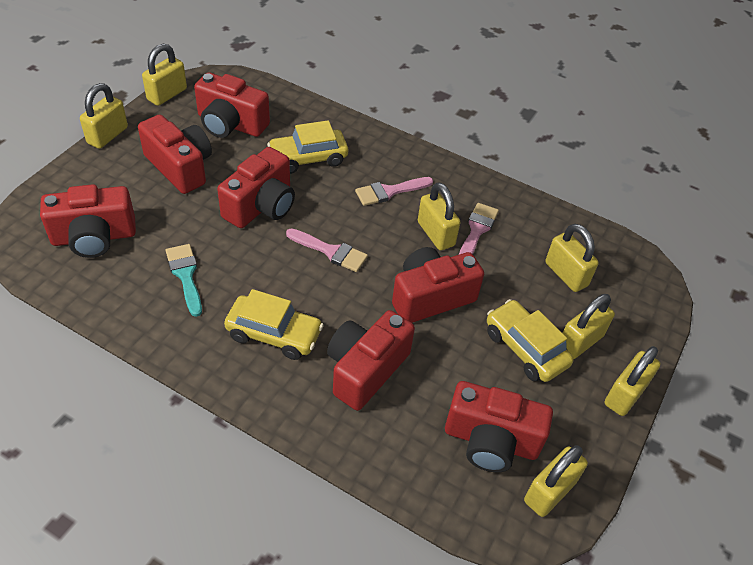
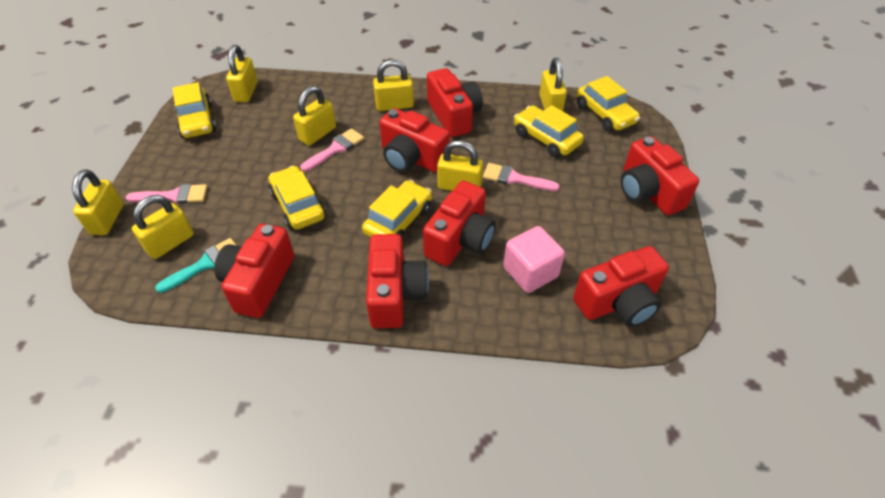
pink cube: 0 -> 1
yellow car: 3 -> 5

